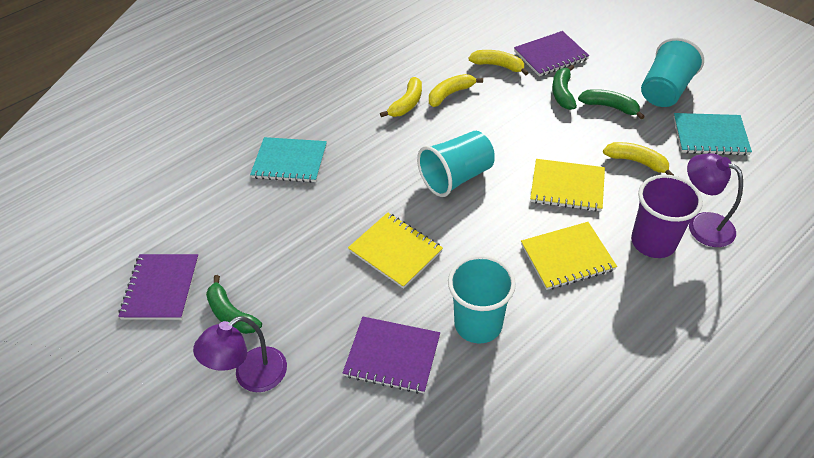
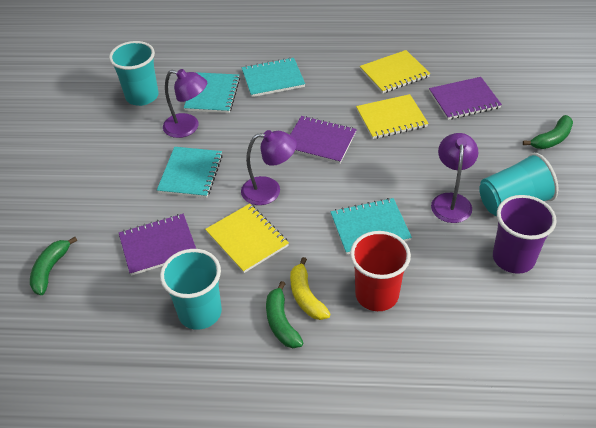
purple lamp: 2 -> 3
red cup: 0 -> 1
turquoise notebook: 2 -> 4
yellow banana: 4 -> 1

